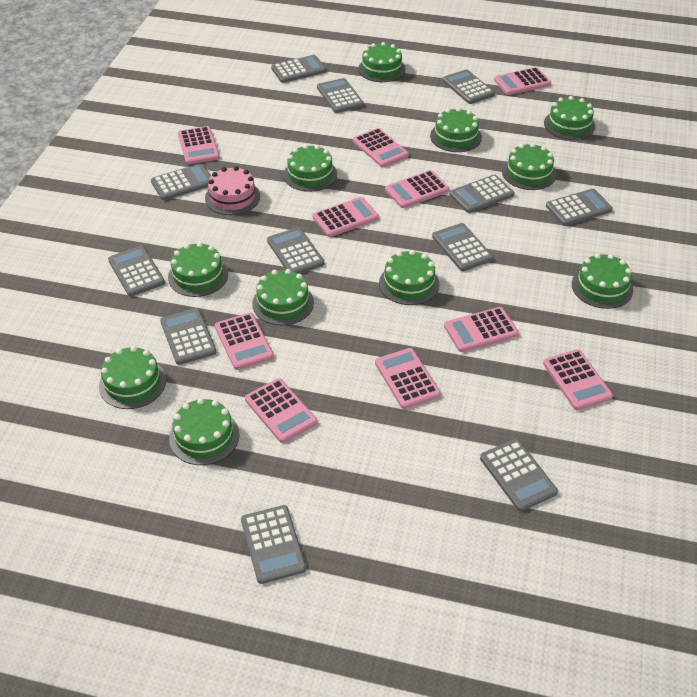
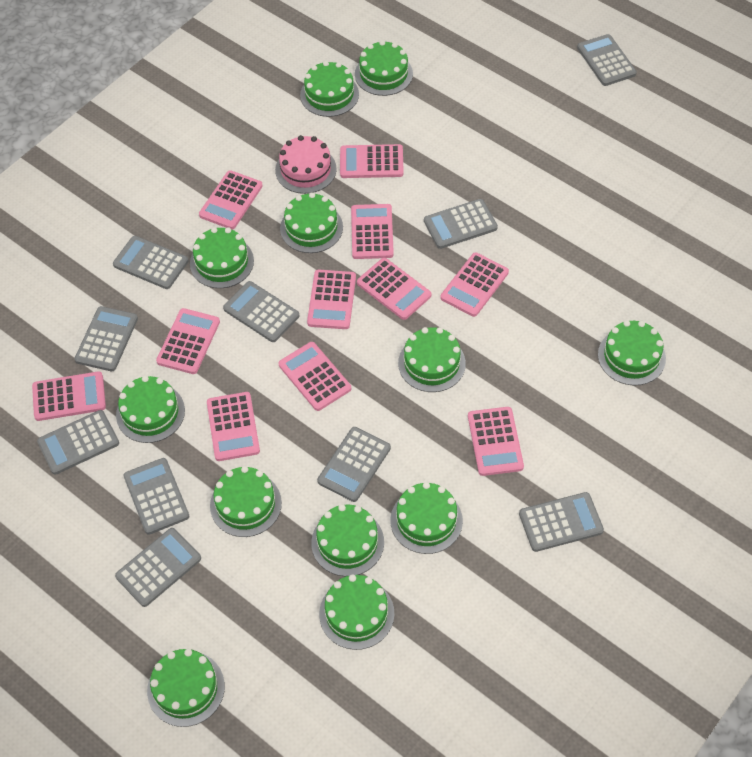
green cake: 11 -> 12
grey calculator: 12 -> 10
pink calculator: 10 -> 11

